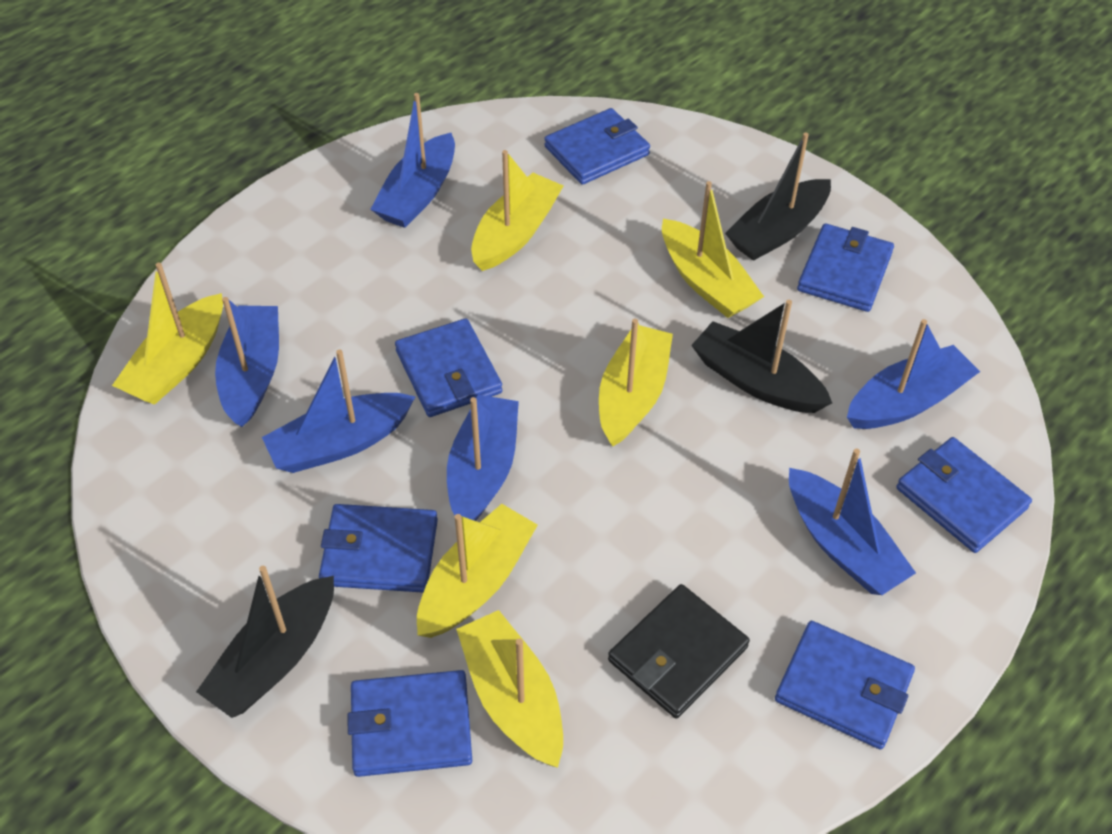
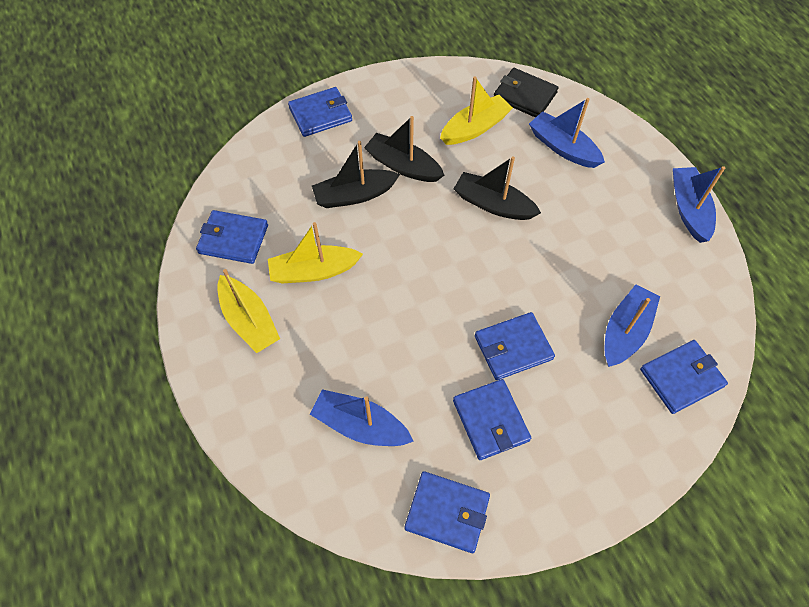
blue boat: 6 -> 4
blue wallet: 7 -> 6
yellow boat: 6 -> 3

